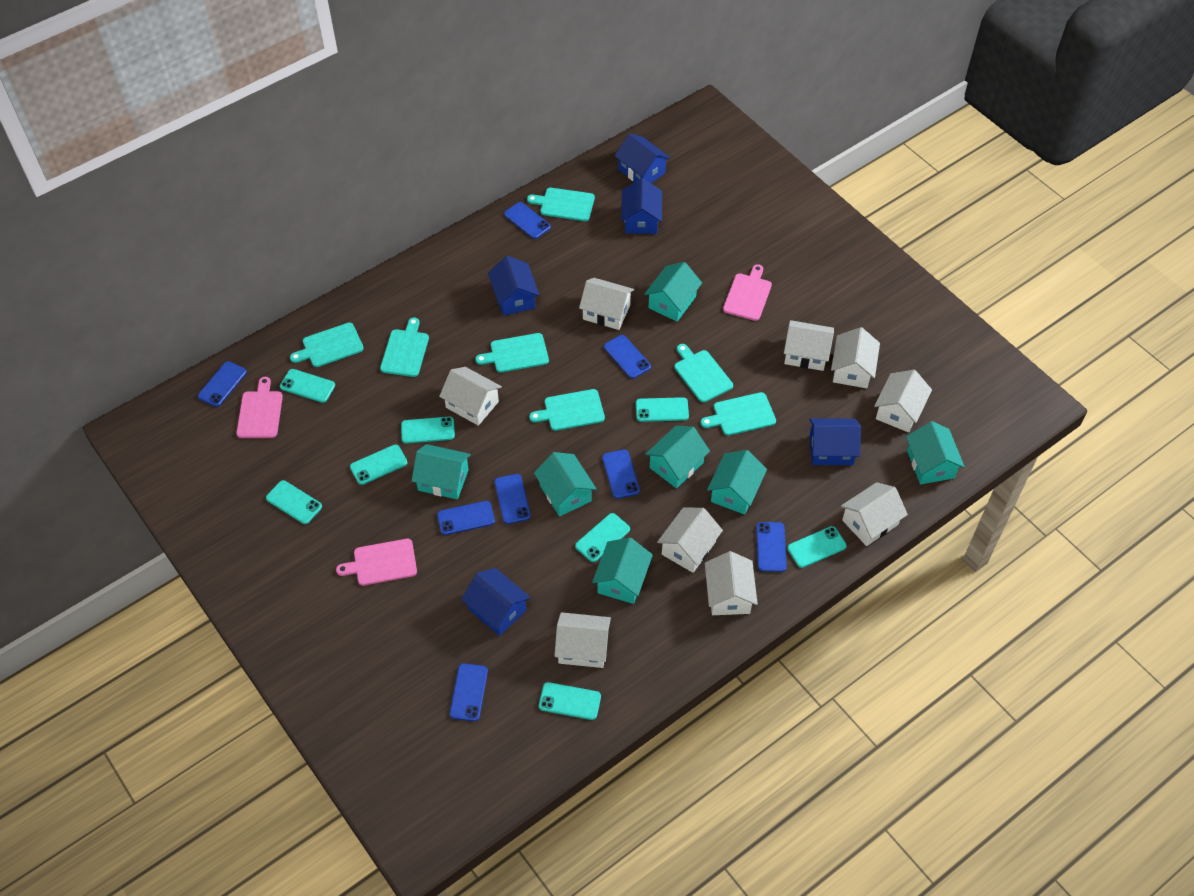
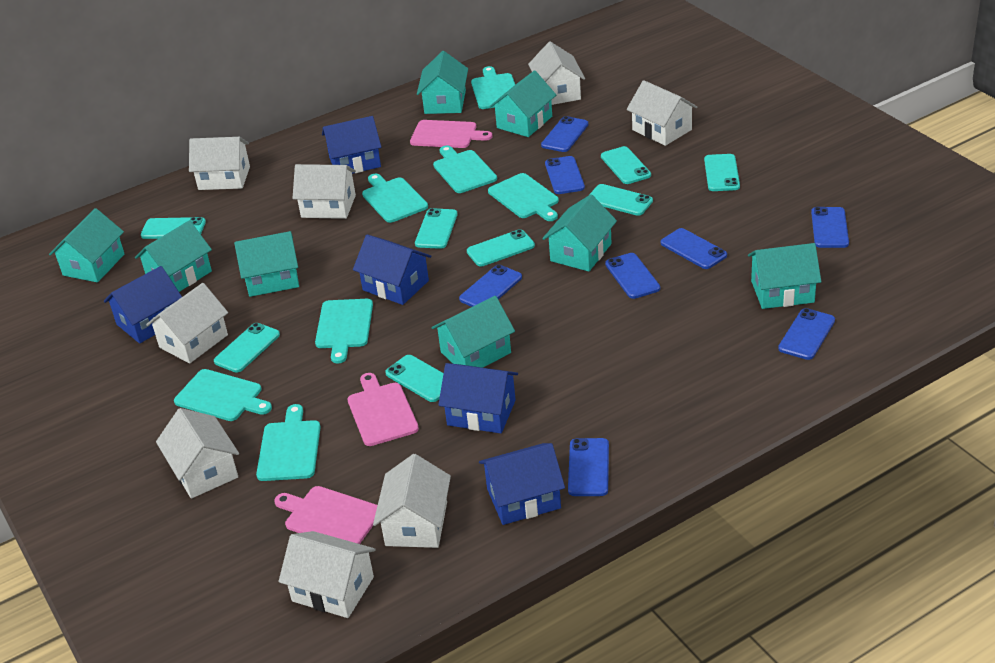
turquoise house: 7 -> 8
white house: 9 -> 8

